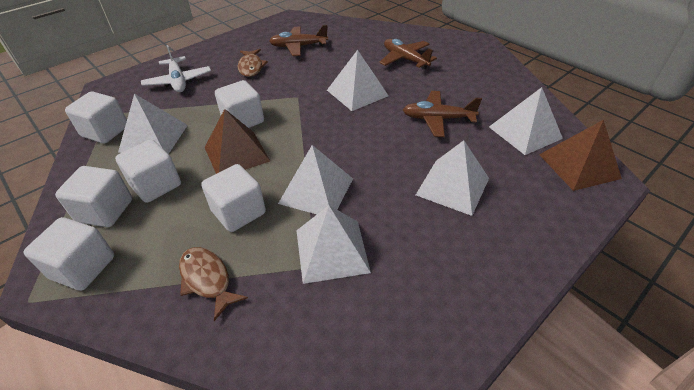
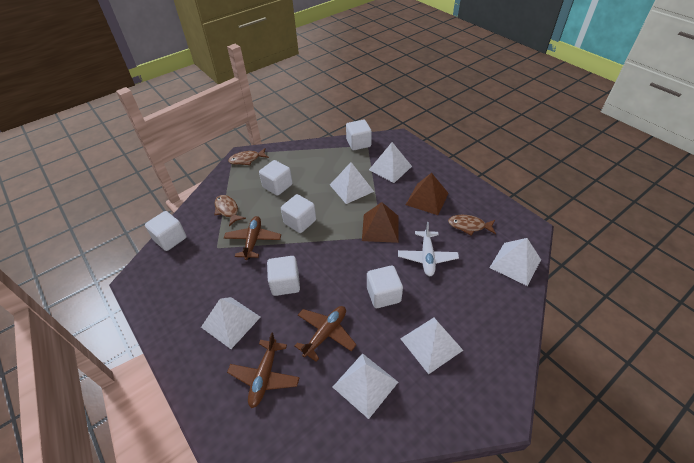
brown fish: 2 -> 3

